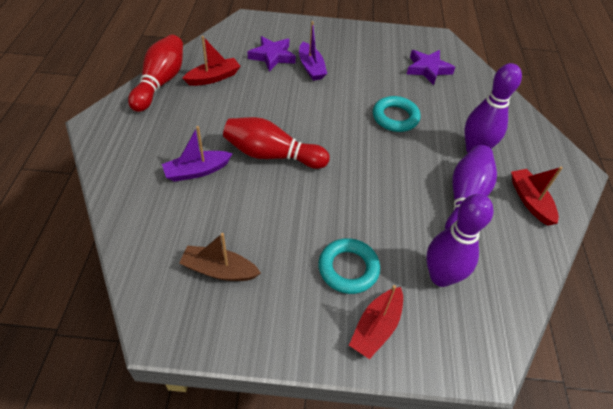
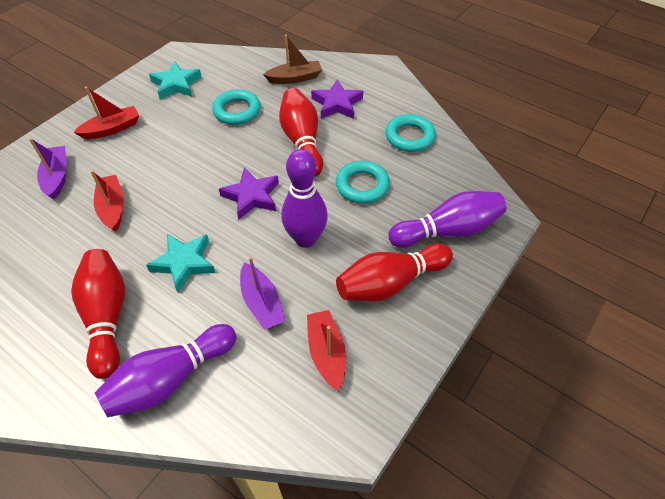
red bowling pin: 2 -> 3
turquoise ring: 2 -> 3
turquoise star: 0 -> 2

